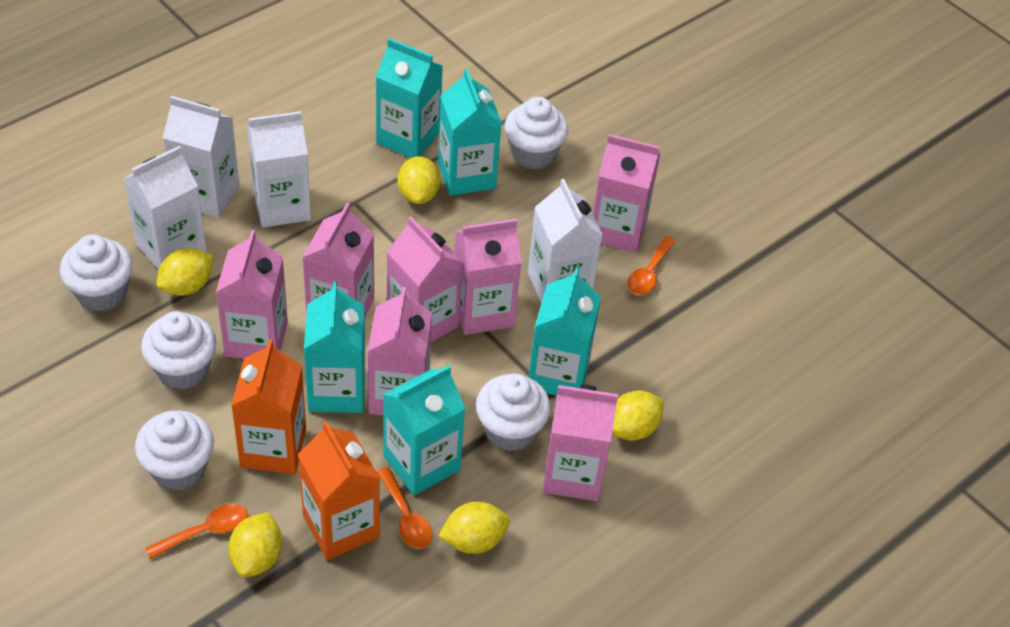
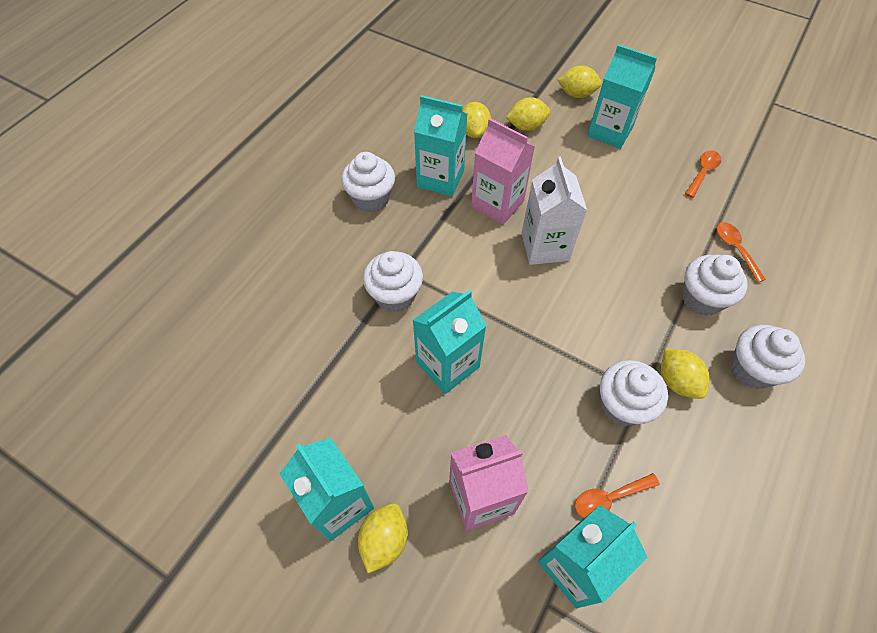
orange carton: 2 -> 0
pink carton: 7 -> 2
white carton: 4 -> 1

